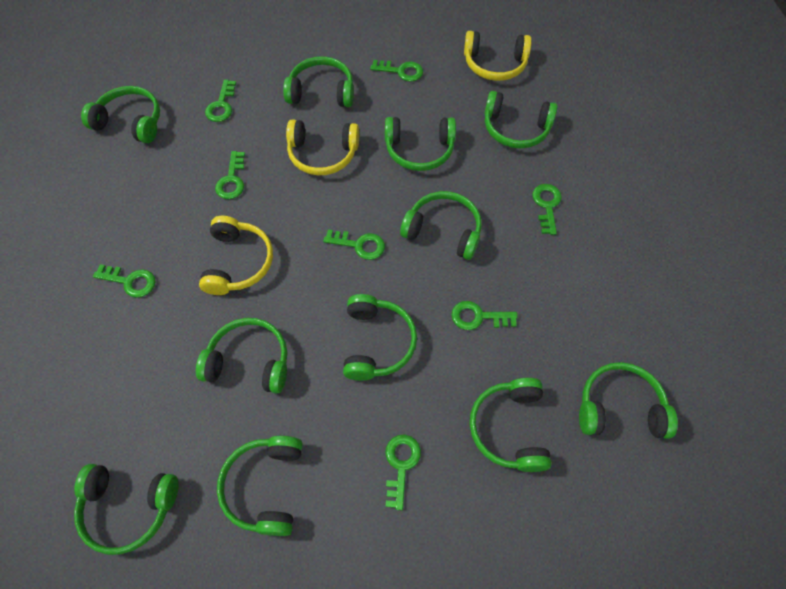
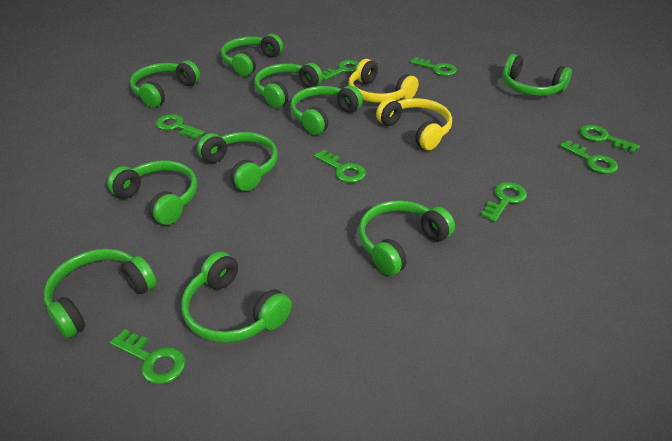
green headphones: 11 -> 10
yellow headphones: 3 -> 2

